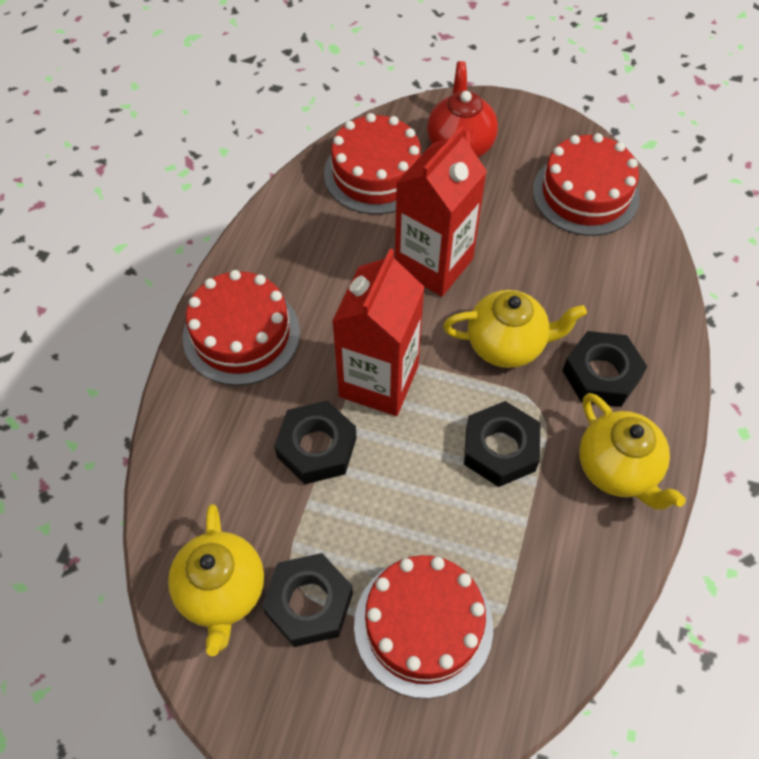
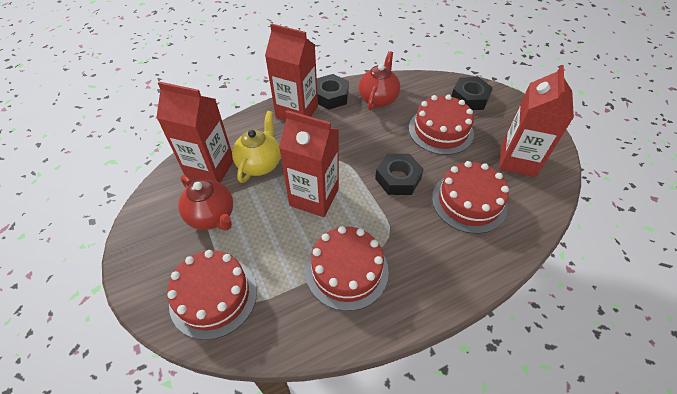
black nut: 4 -> 3
red carton: 2 -> 4
red teapot: 1 -> 2
yellow teapot: 3 -> 1

